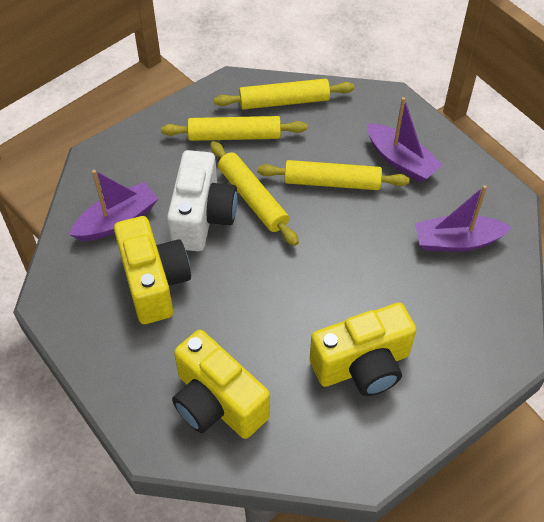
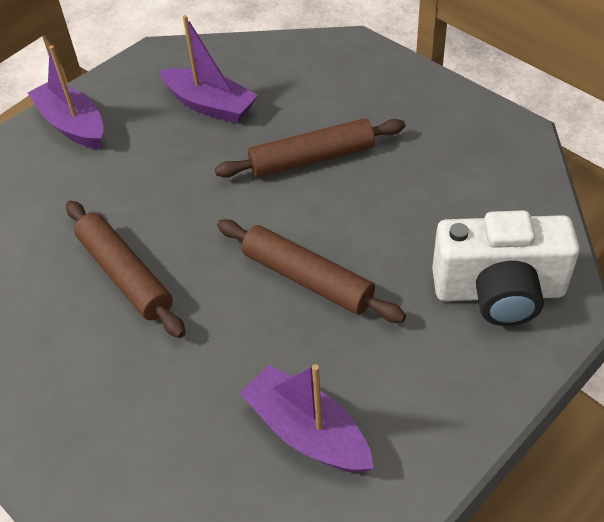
brown rolling pin: 0 -> 3
yellow camera: 3 -> 0
yellow rolling pin: 4 -> 0

